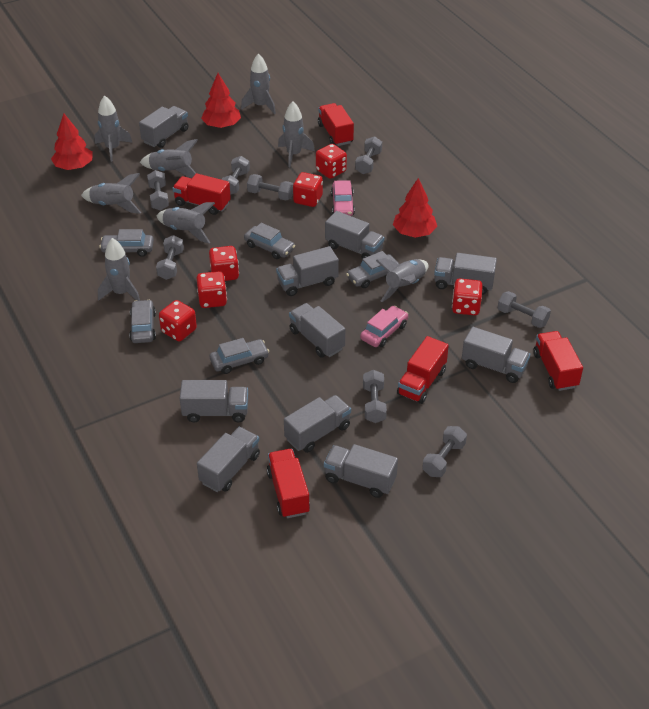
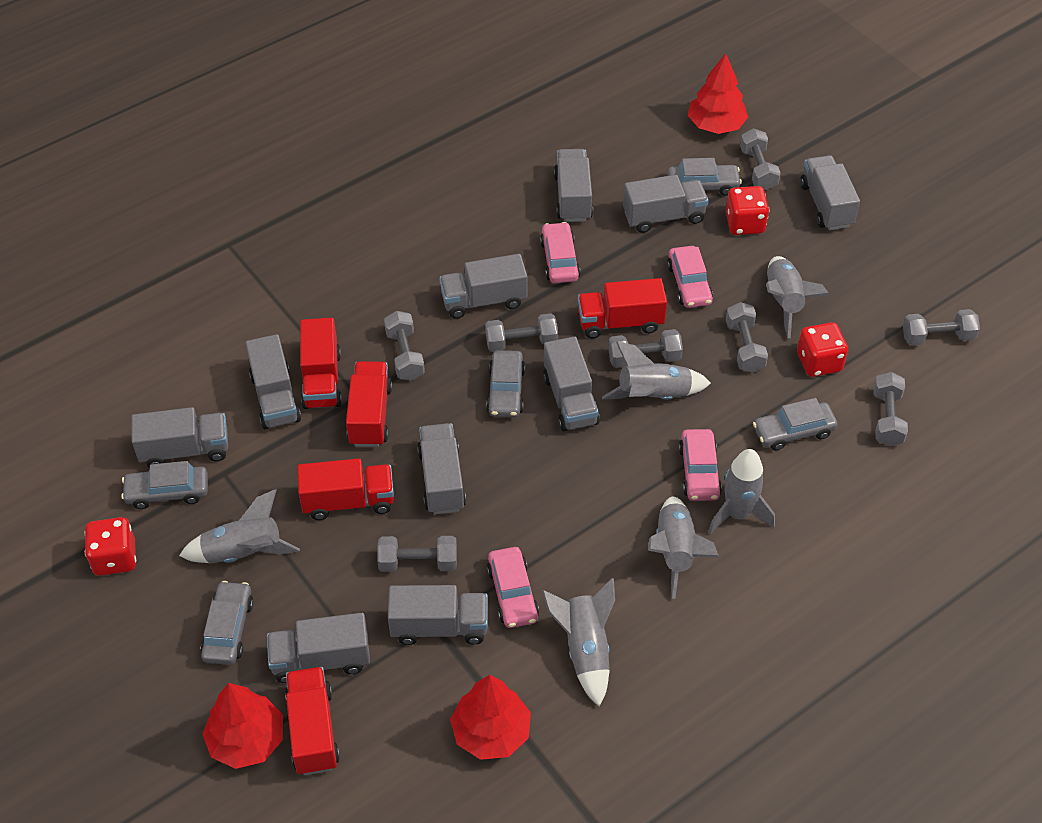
grey rocket: 8 -> 6
pink car: 2 -> 4
red dice: 6 -> 3

